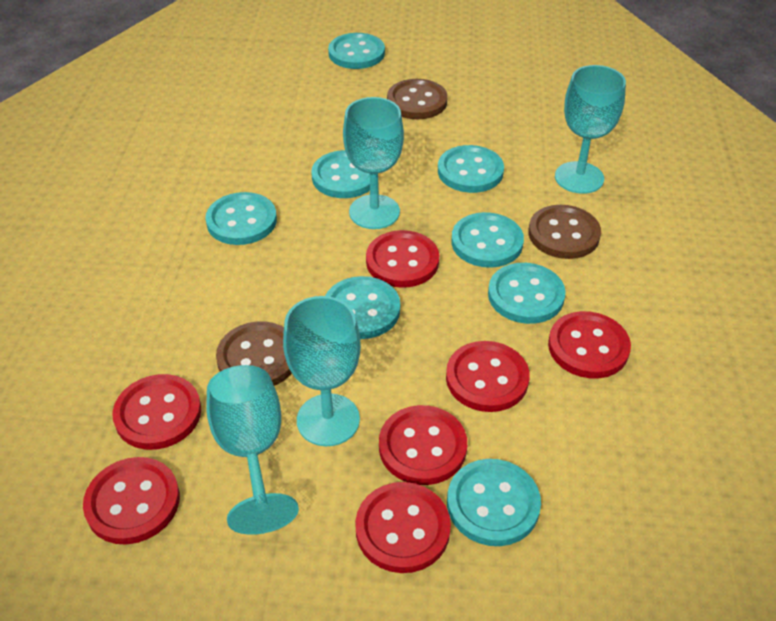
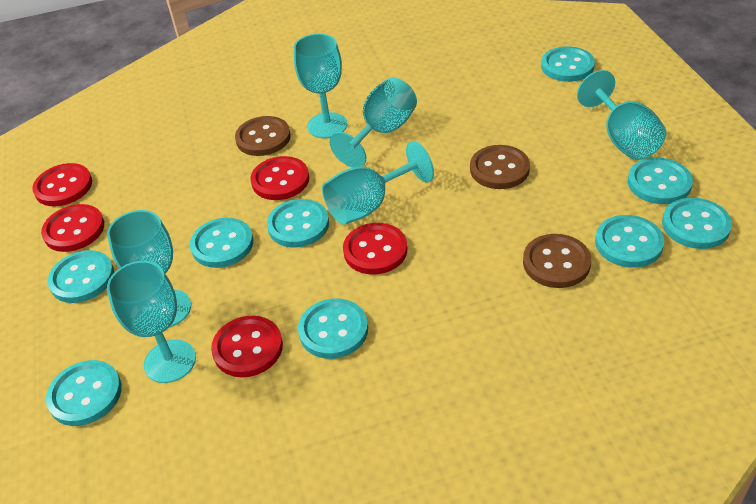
red button: 7 -> 5
turquoise button: 8 -> 9
turquoise goblet: 4 -> 6

